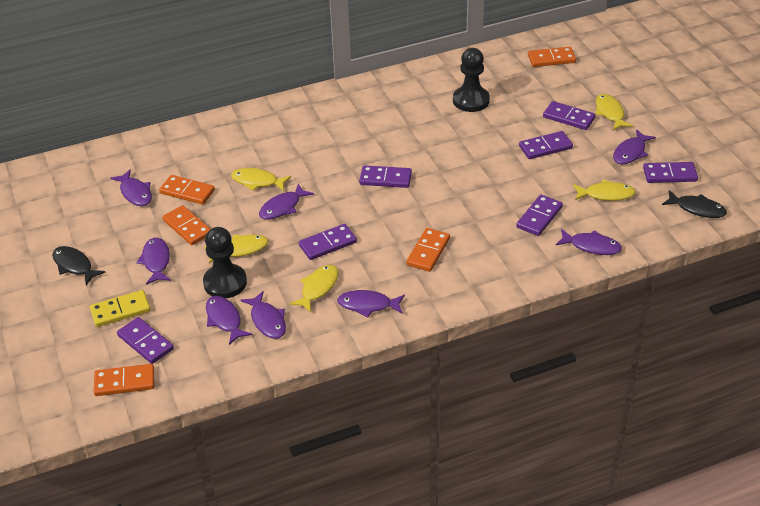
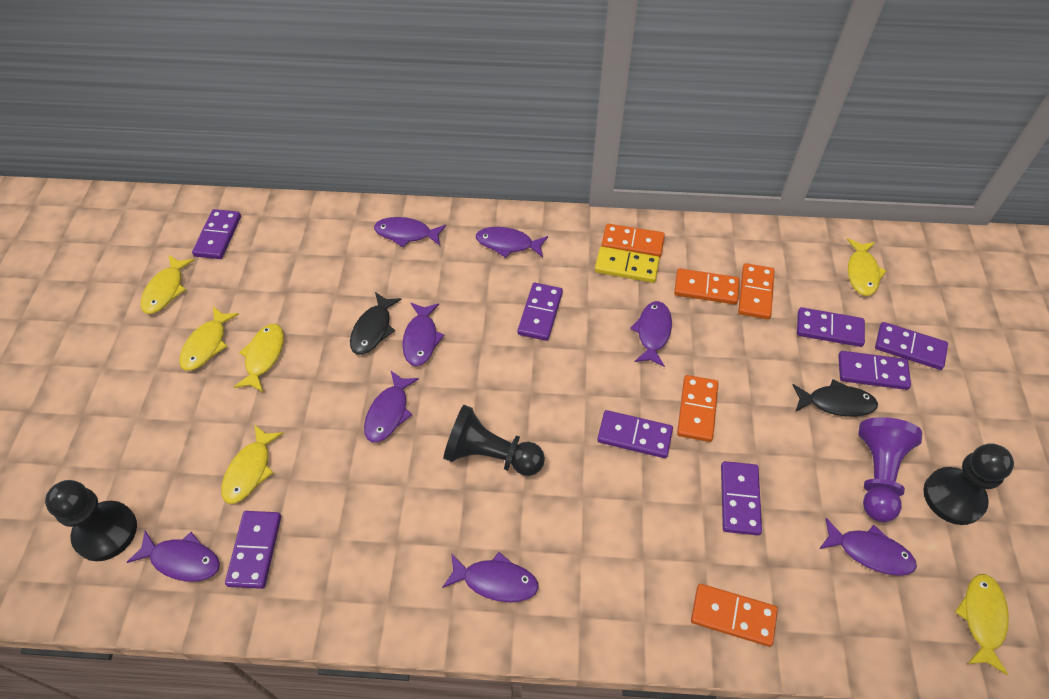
black pawn: 2 -> 3
purple domino: 7 -> 8
purple pawn: 0 -> 1
yellow fish: 5 -> 6

